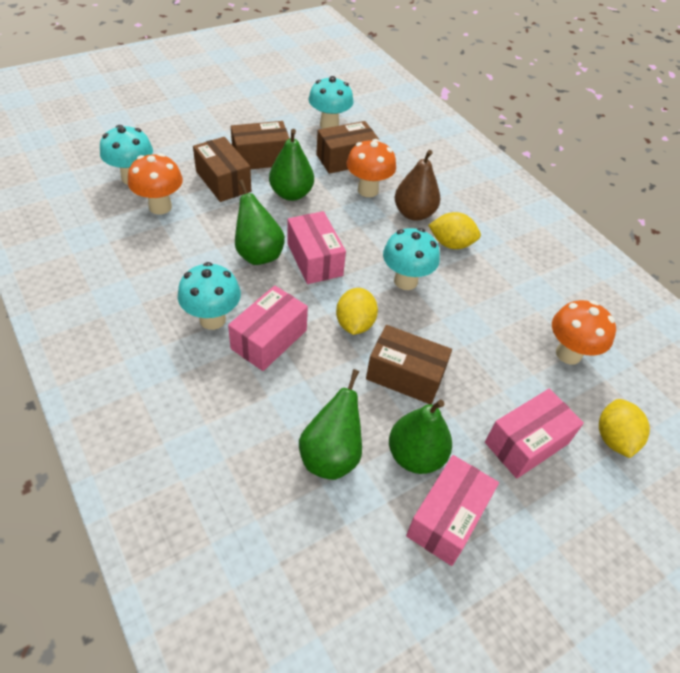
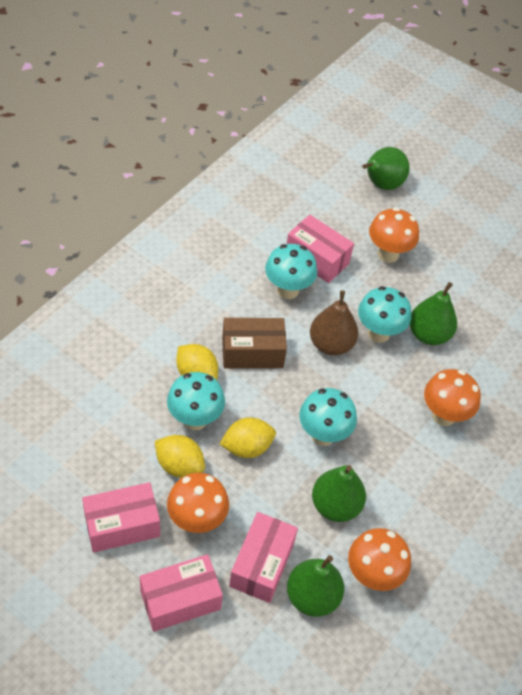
brown box: 4 -> 1
orange mushroom: 3 -> 4

